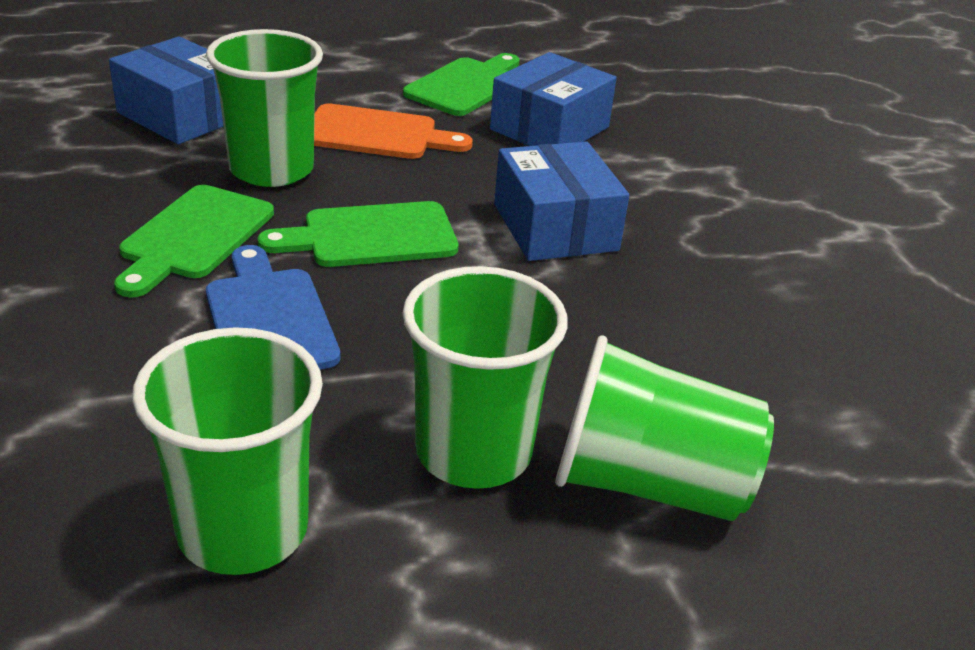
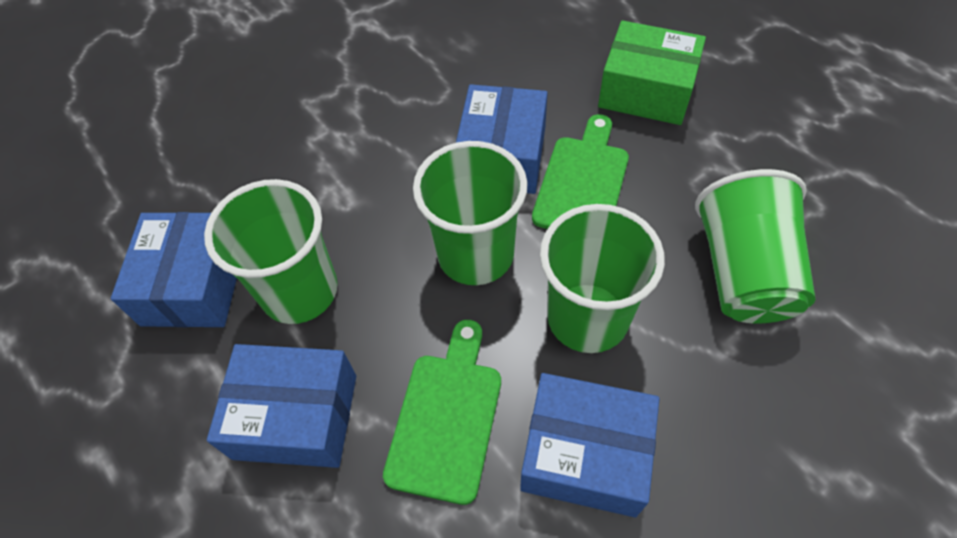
blue box: 3 -> 4
blue cutting board: 1 -> 0
green box: 0 -> 1
green cutting board: 3 -> 2
orange cutting board: 1 -> 0

